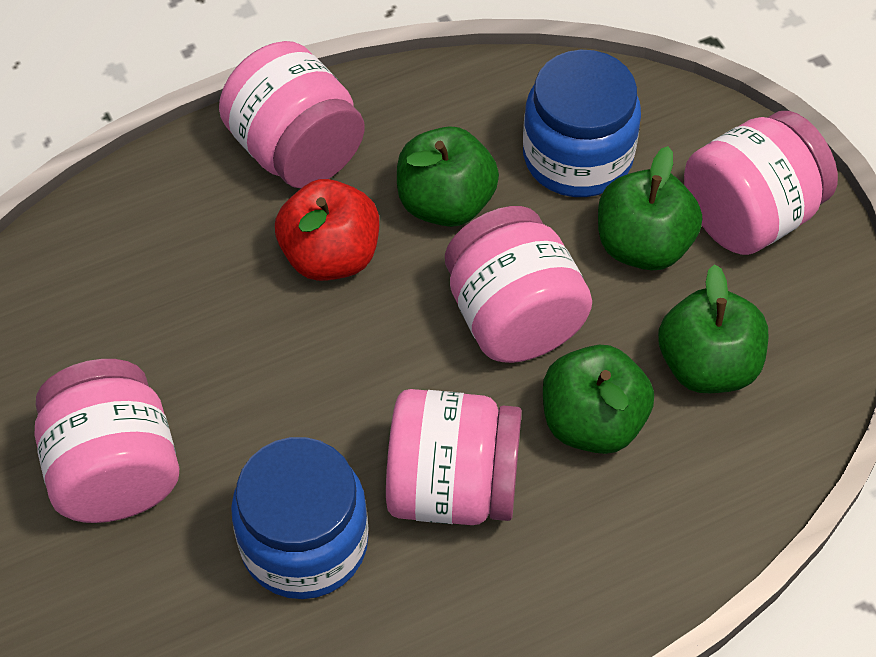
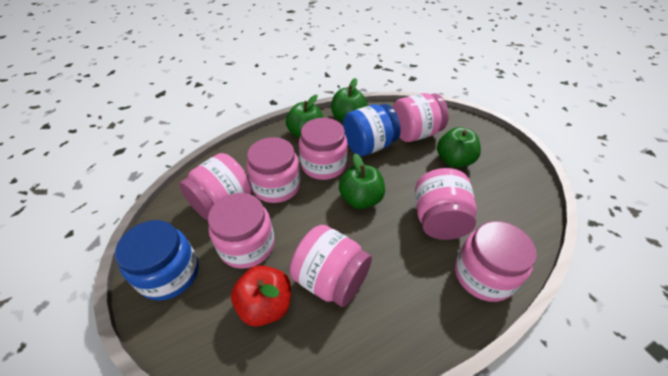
pink jar: 5 -> 8

